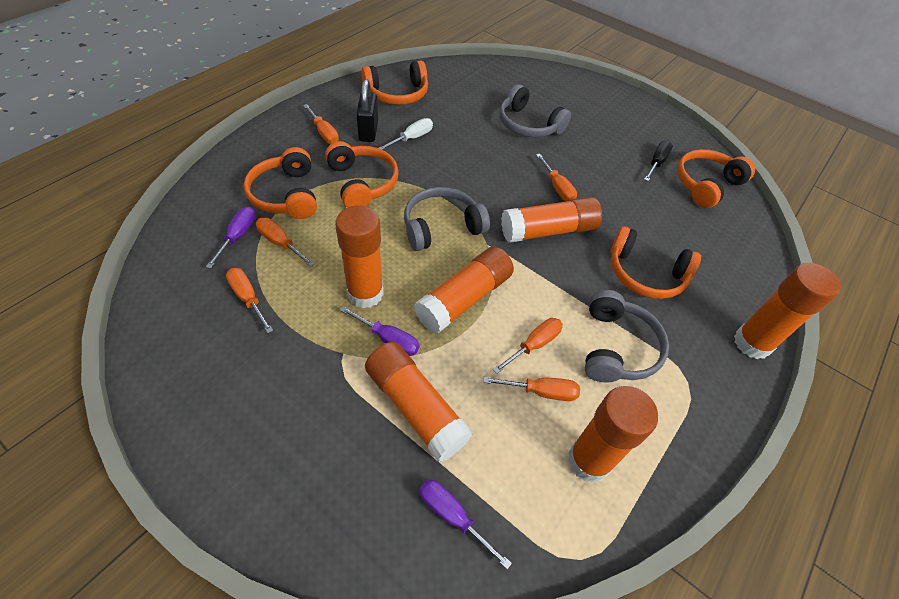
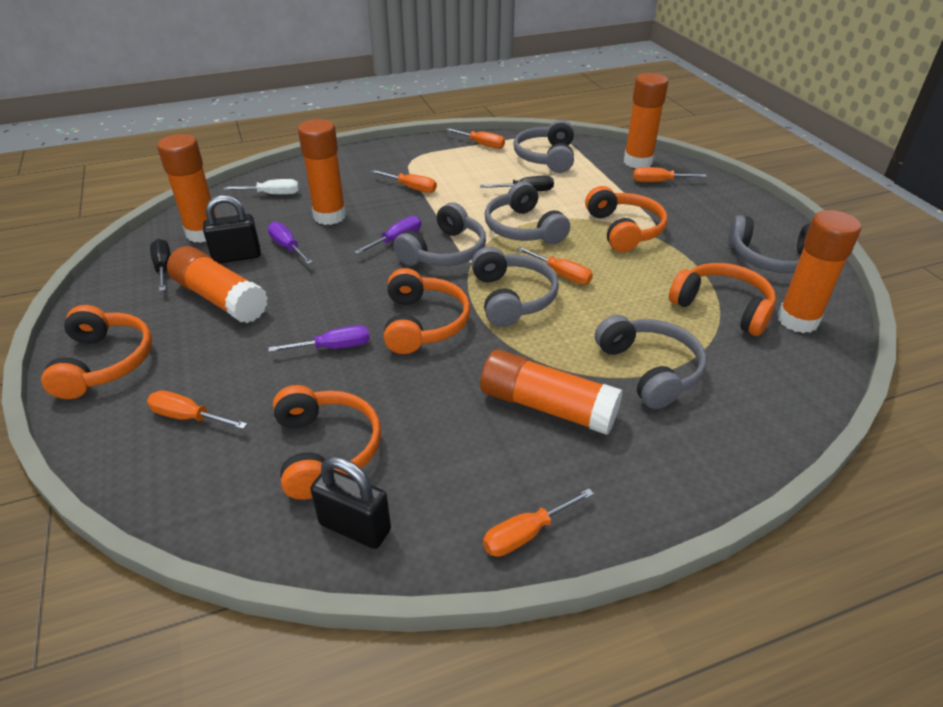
black padlock: 1 -> 2
black screwdriver: 1 -> 2
grey headphones: 3 -> 6

